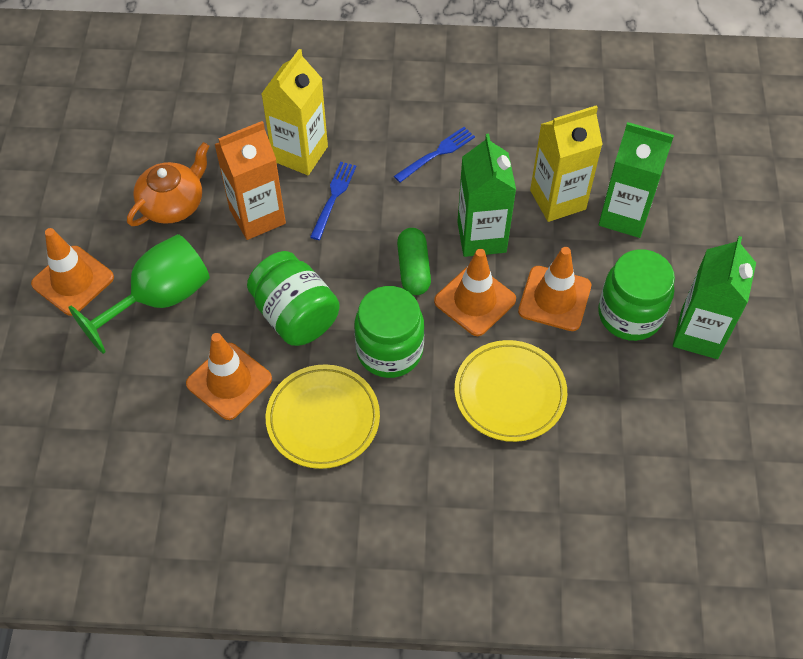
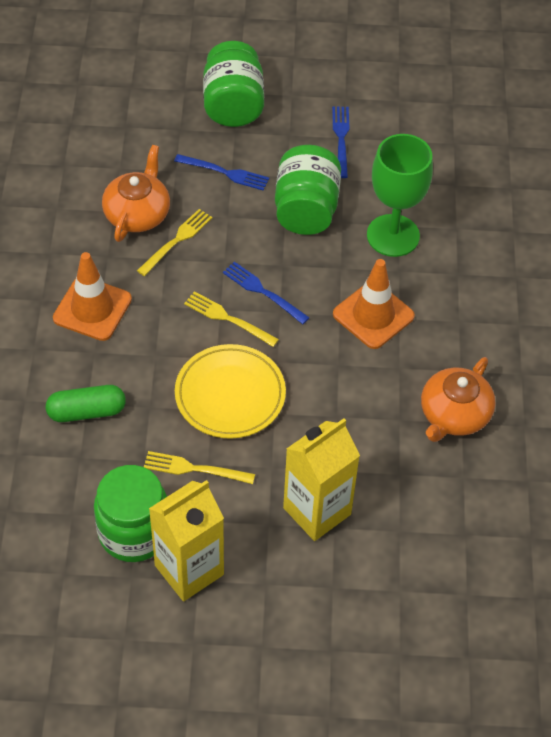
blue fork: 2 -> 3
green carton: 3 -> 0
orange carton: 1 -> 0
orange teapot: 1 -> 2
orange traffic cone: 4 -> 2
yellow fork: 0 -> 3
yellow plate: 2 -> 1

